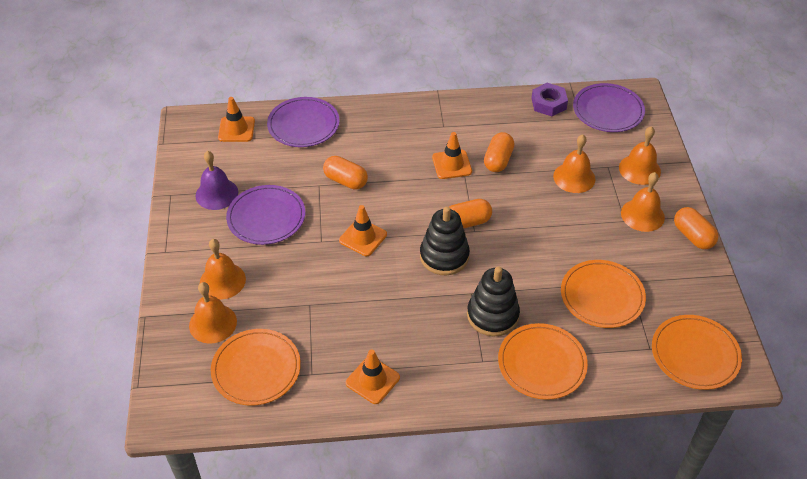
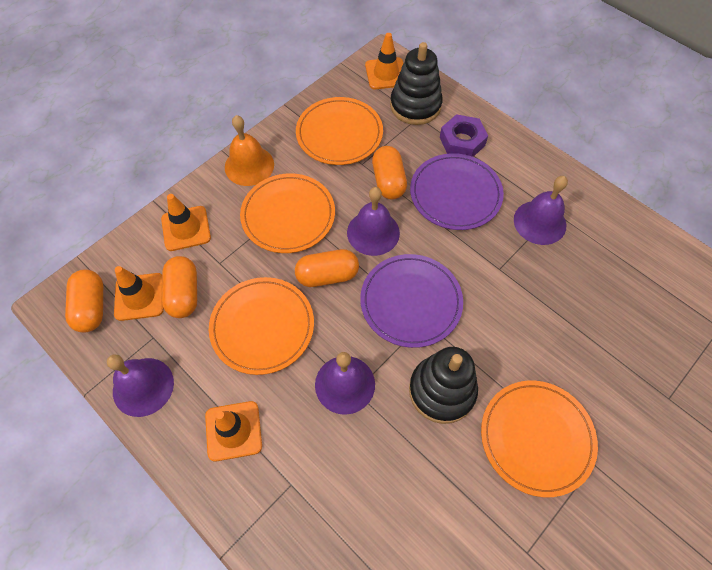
orange bell: 5 -> 1
purple bell: 1 -> 4
purple plate: 3 -> 2

